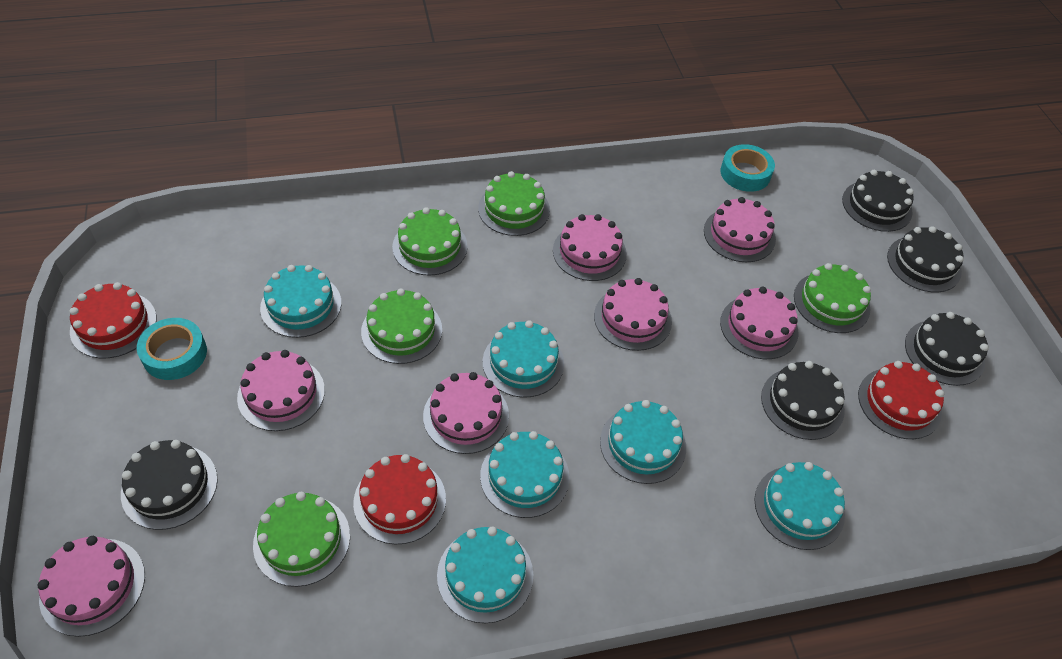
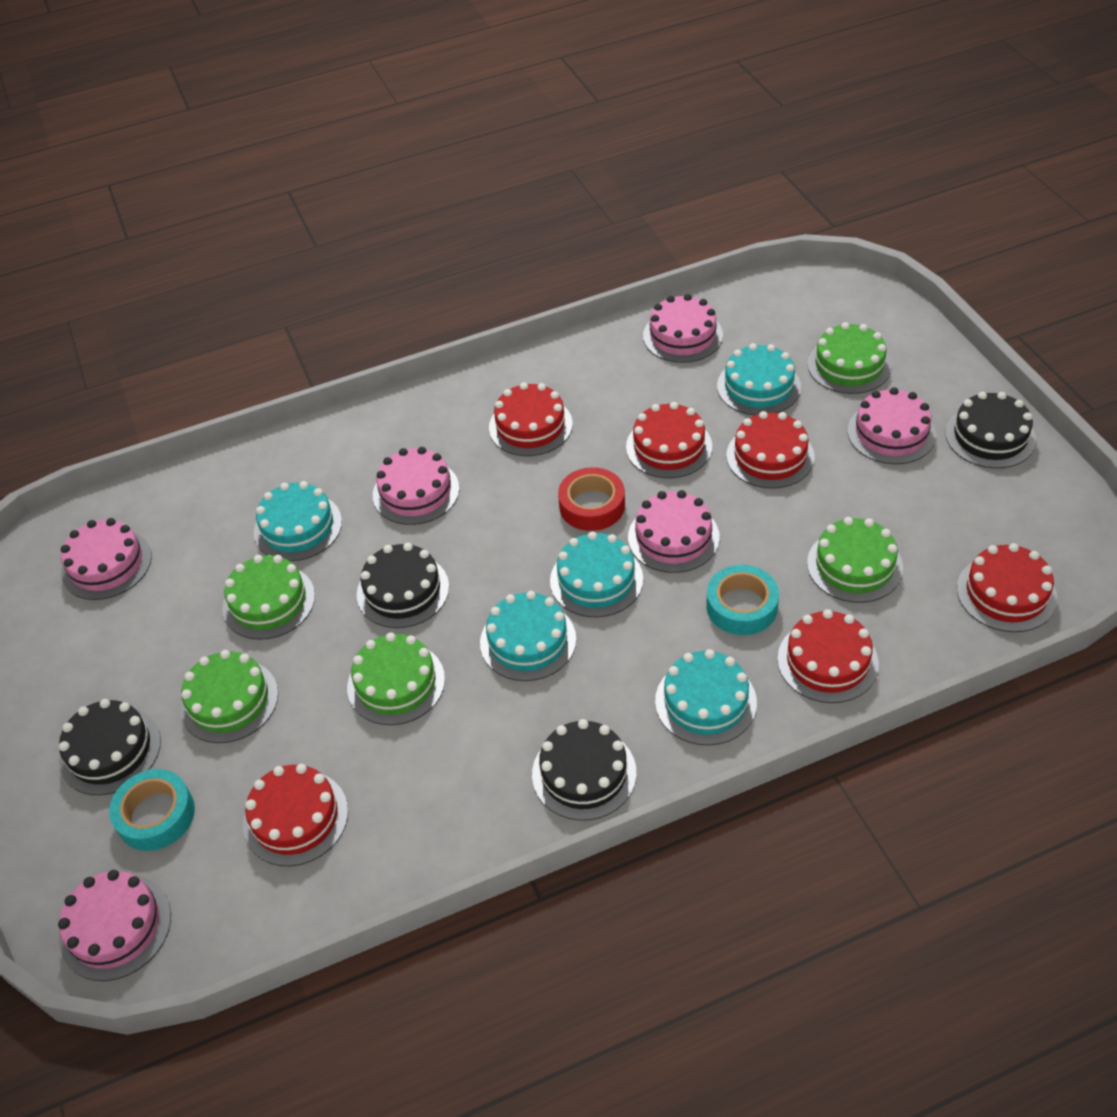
black cake: 5 -> 4
pink cake: 7 -> 6
red cake: 3 -> 6
red tape: 0 -> 1
turquoise cake: 6 -> 5

